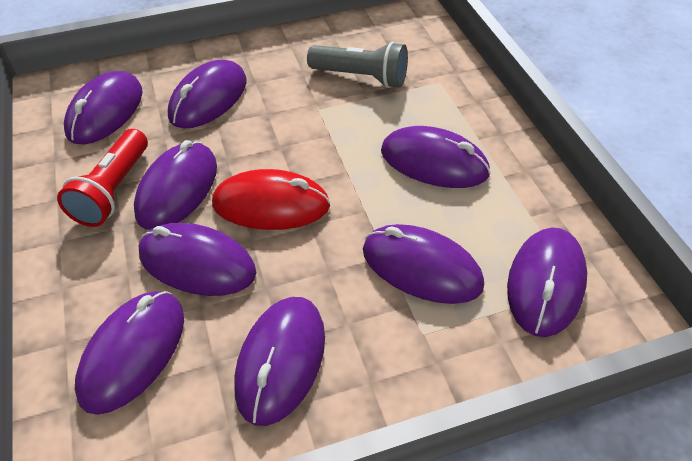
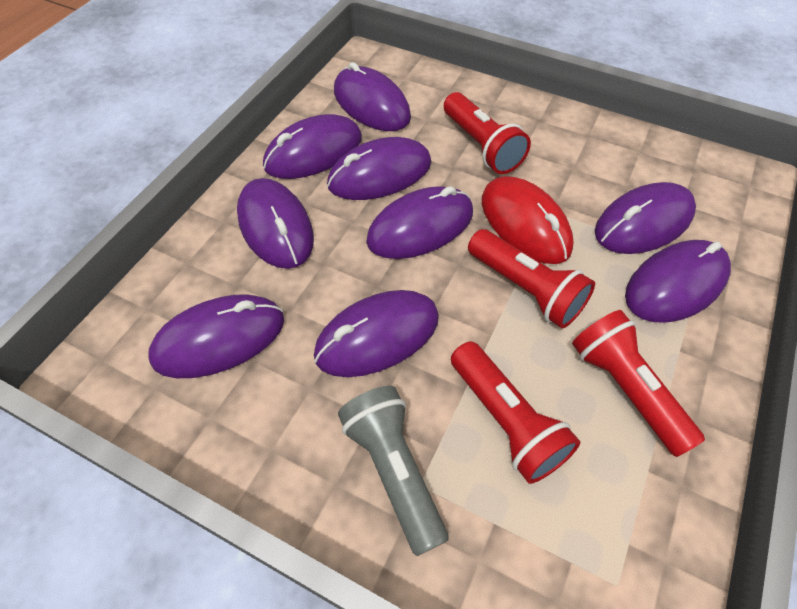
red flashlight: 1 -> 4

